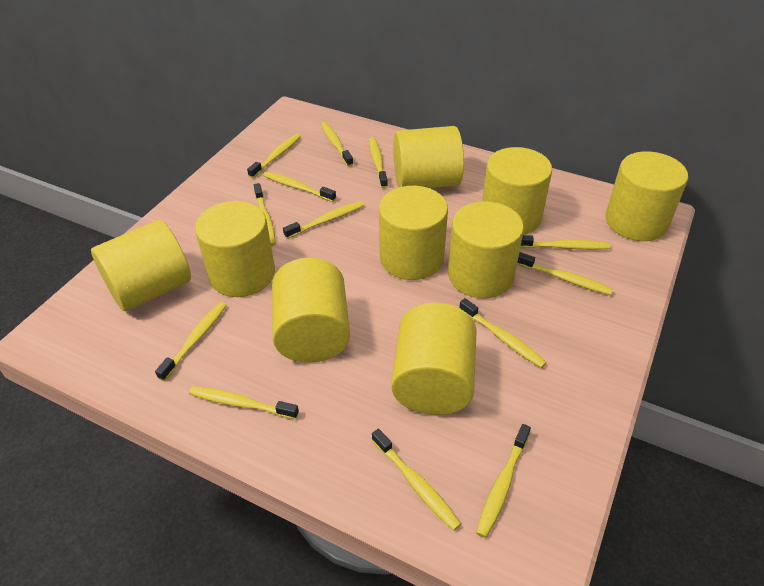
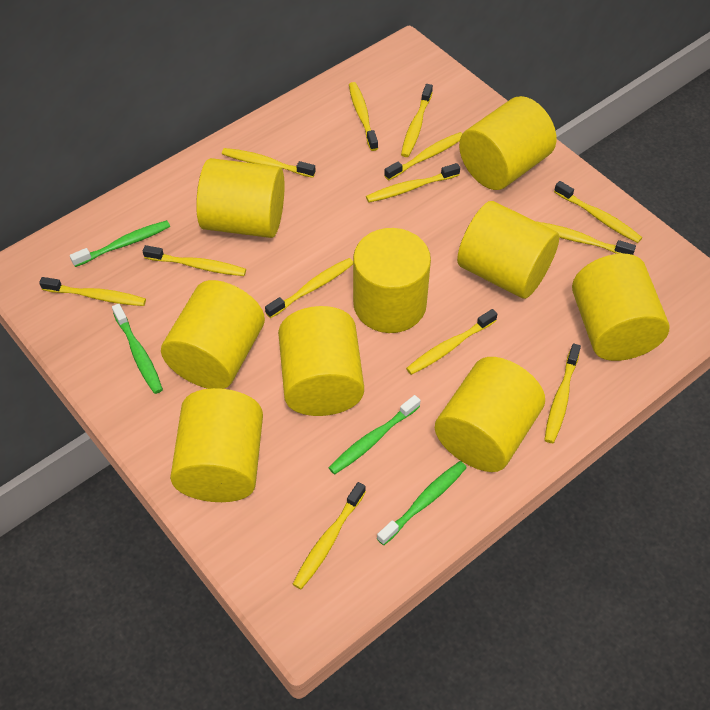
green toothbrush: 0 -> 4

